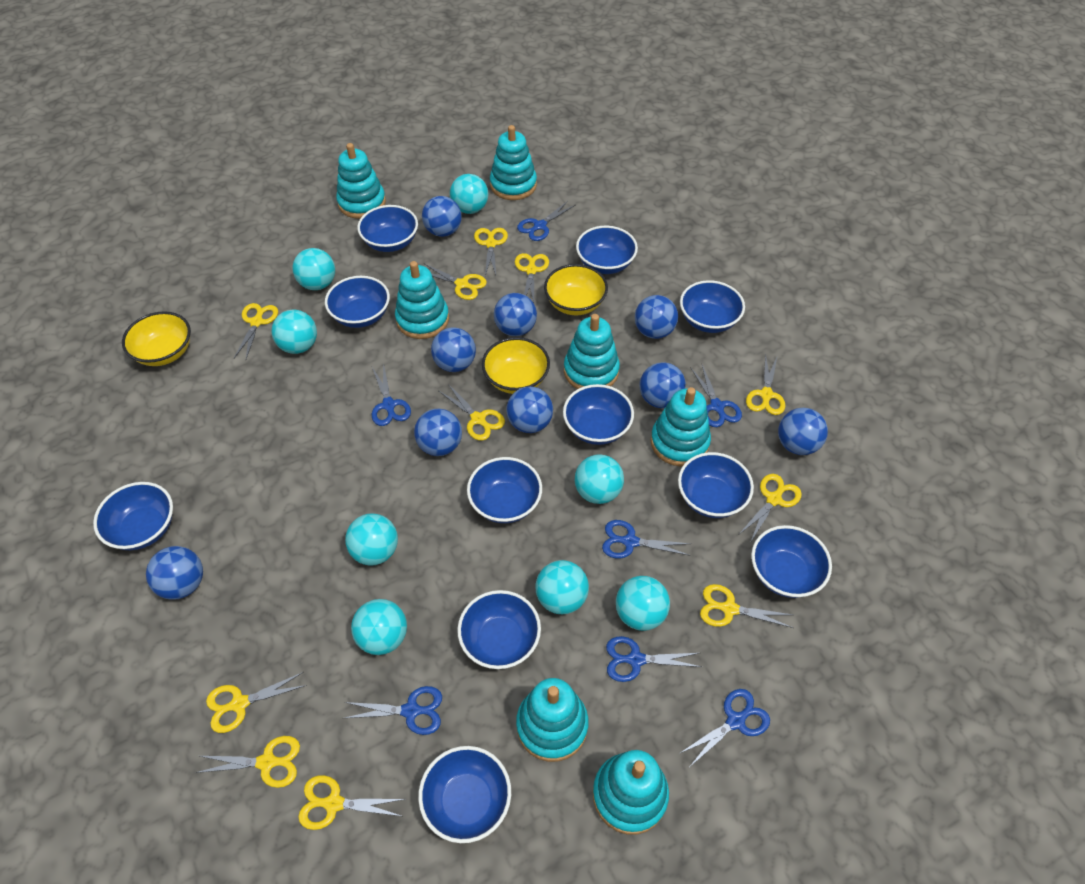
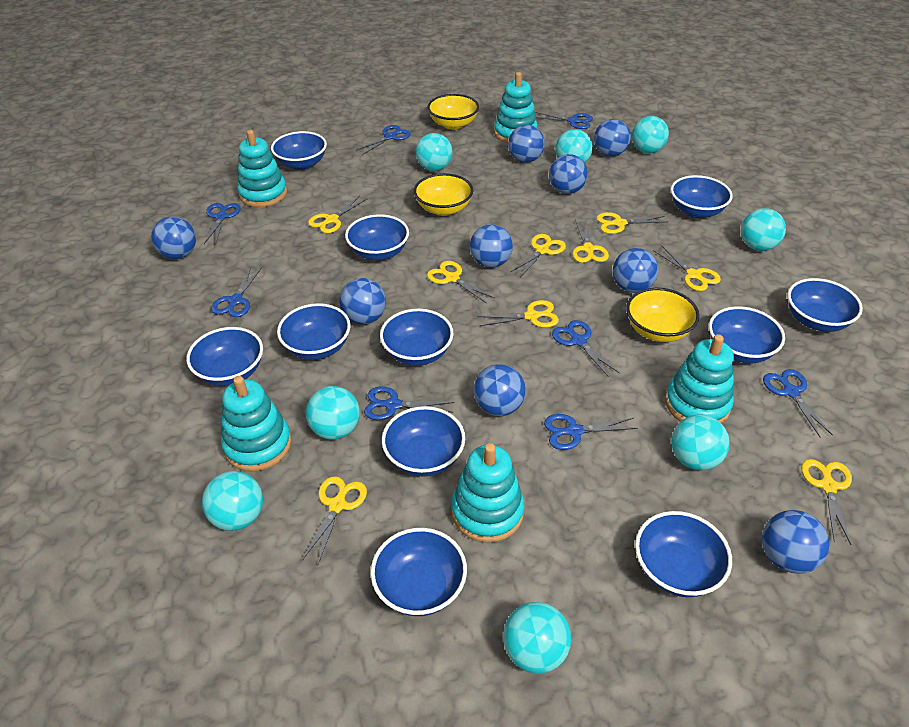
blue scissors: 7 -> 8
turquoise stacking toy: 7 -> 5
yellow scissors: 11 -> 9

